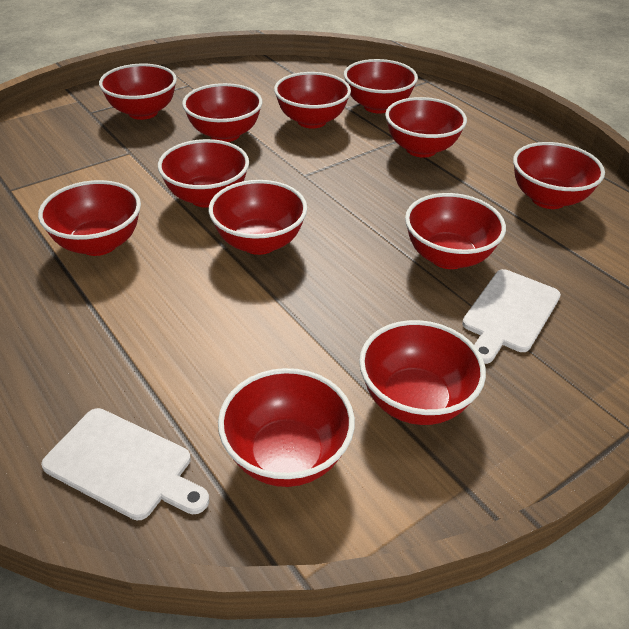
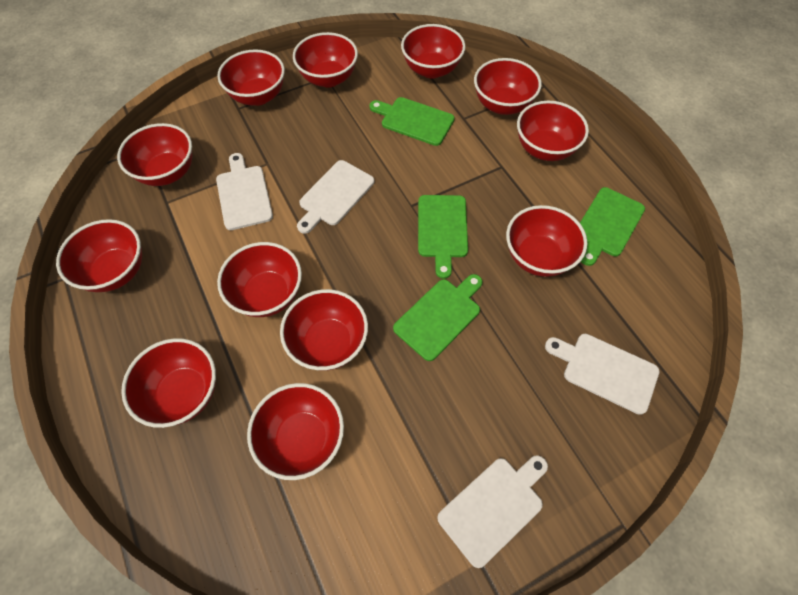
green cutting board: 0 -> 4
white cutting board: 2 -> 4

